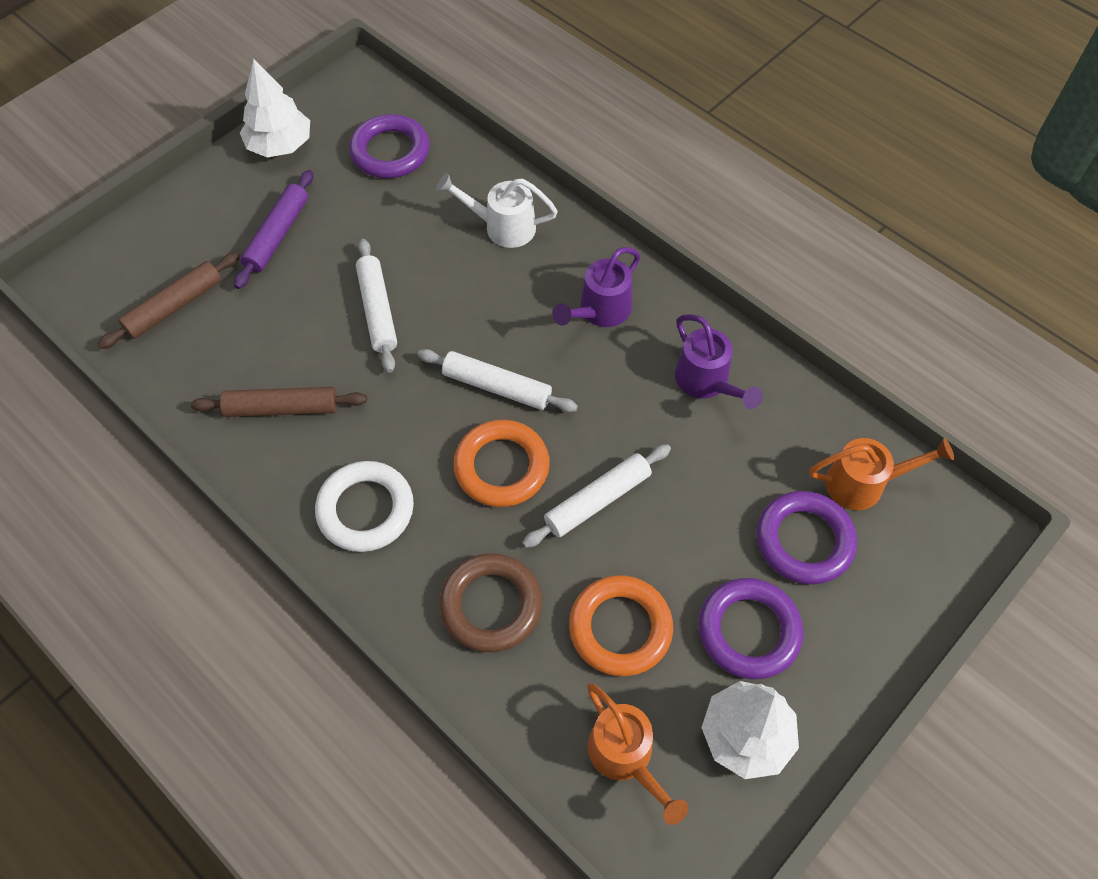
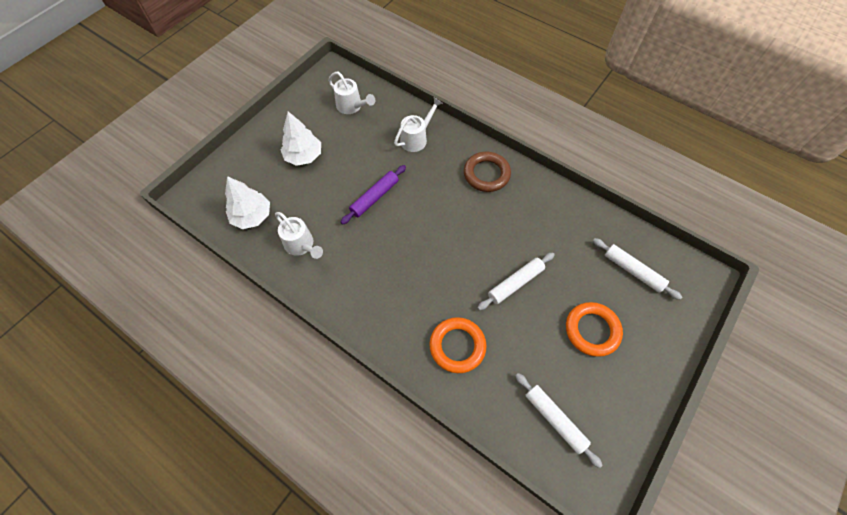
brown rolling pin: 2 -> 0
orange watering can: 2 -> 0
purple ring: 3 -> 0
purple watering can: 2 -> 0
white ring: 1 -> 0
white watering can: 1 -> 3

